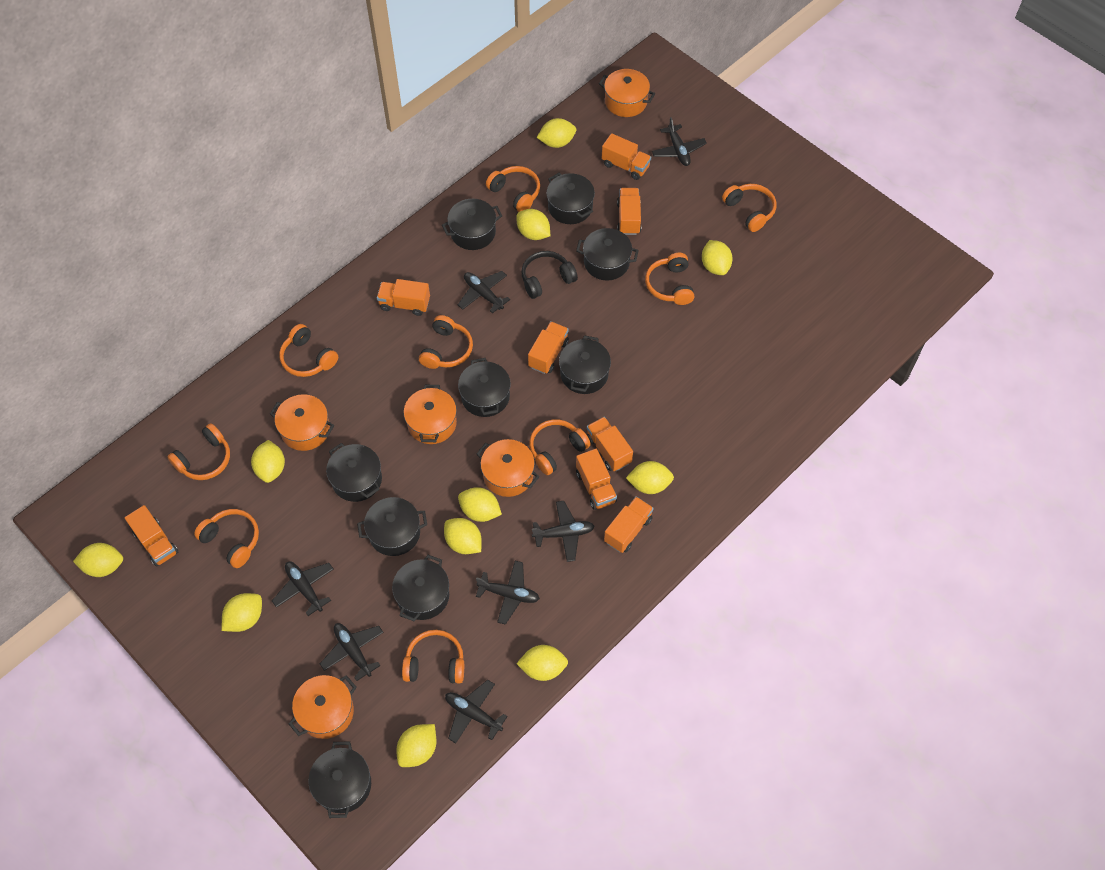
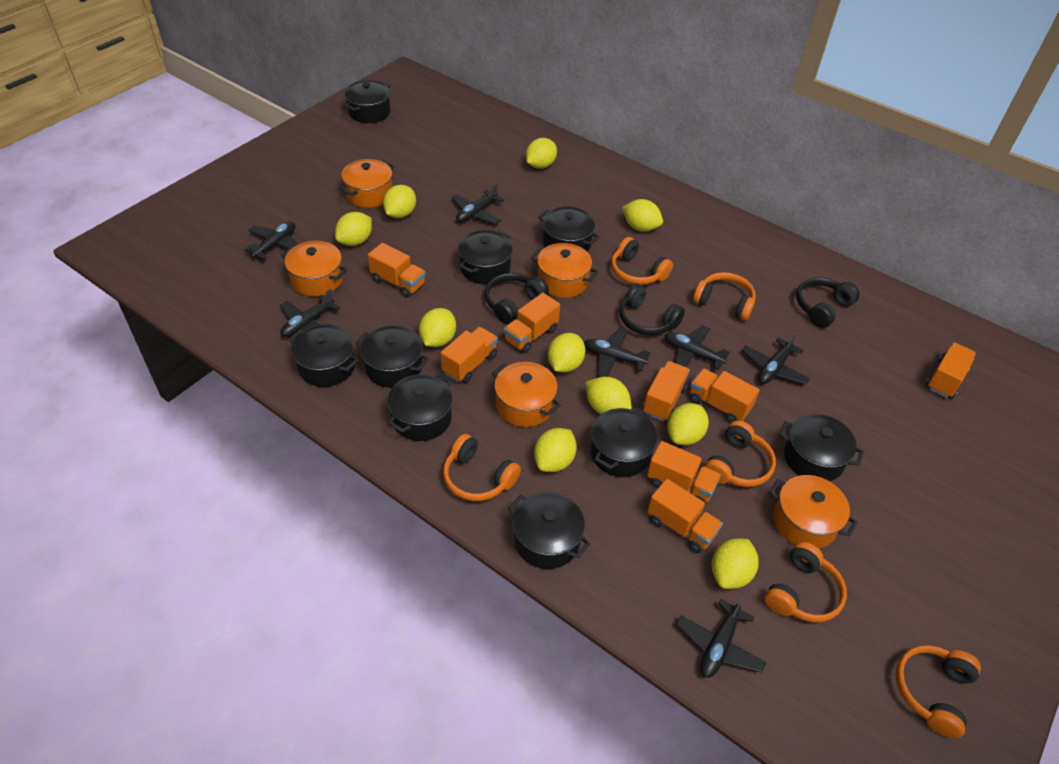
black headphones: 1 -> 3
orange headphones: 9 -> 6
yellow lemon: 11 -> 10

